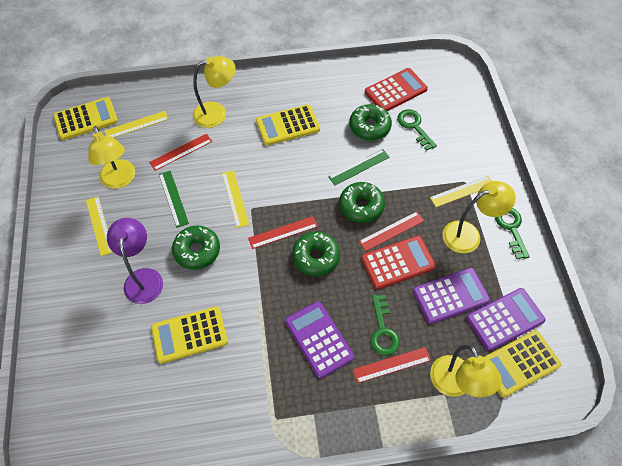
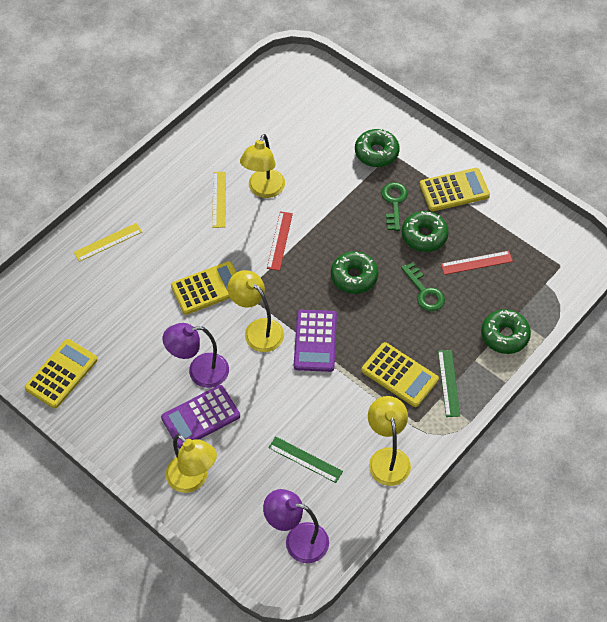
green key: 3 -> 2
purple calculator: 3 -> 2
purple lamp: 1 -> 2
red calculator: 2 -> 0
red ruler: 4 -> 2
yellow ruler: 4 -> 2

